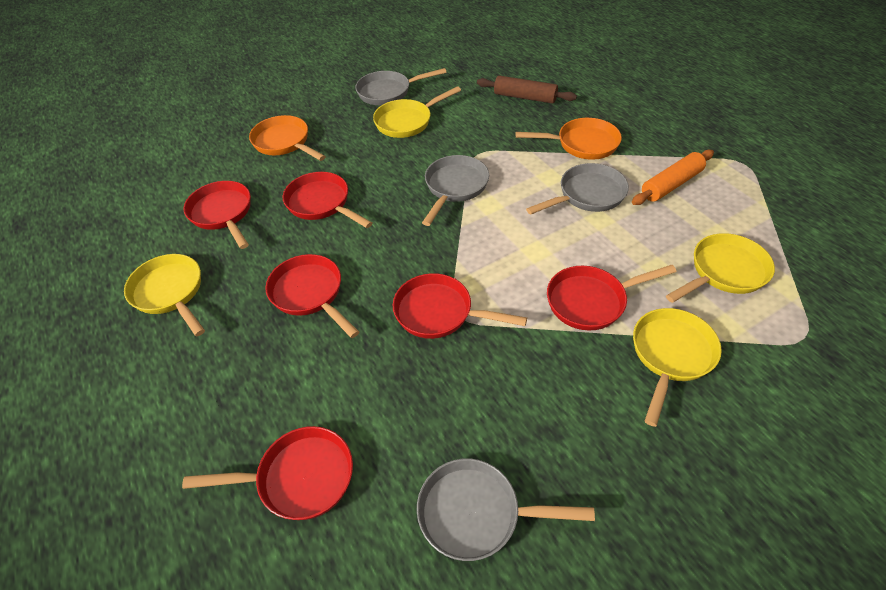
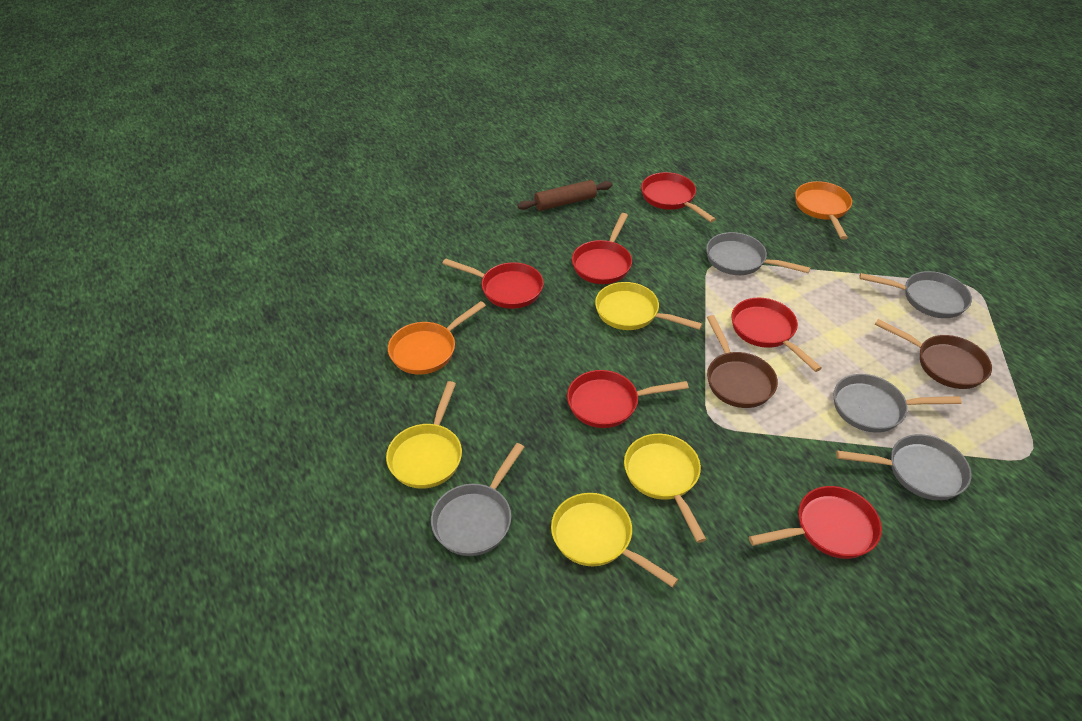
brown pan: 0 -> 2
grey pan: 4 -> 5
orange rolling pin: 1 -> 0

